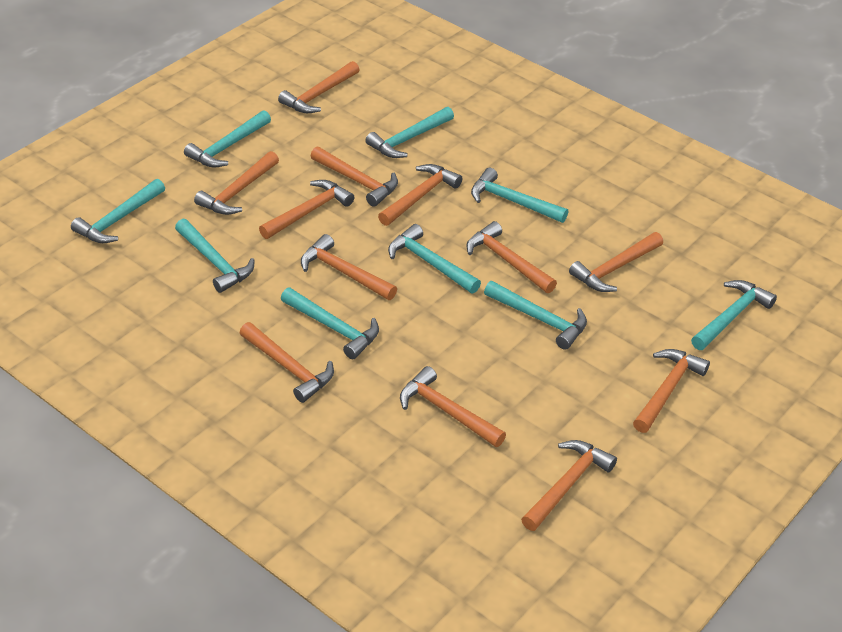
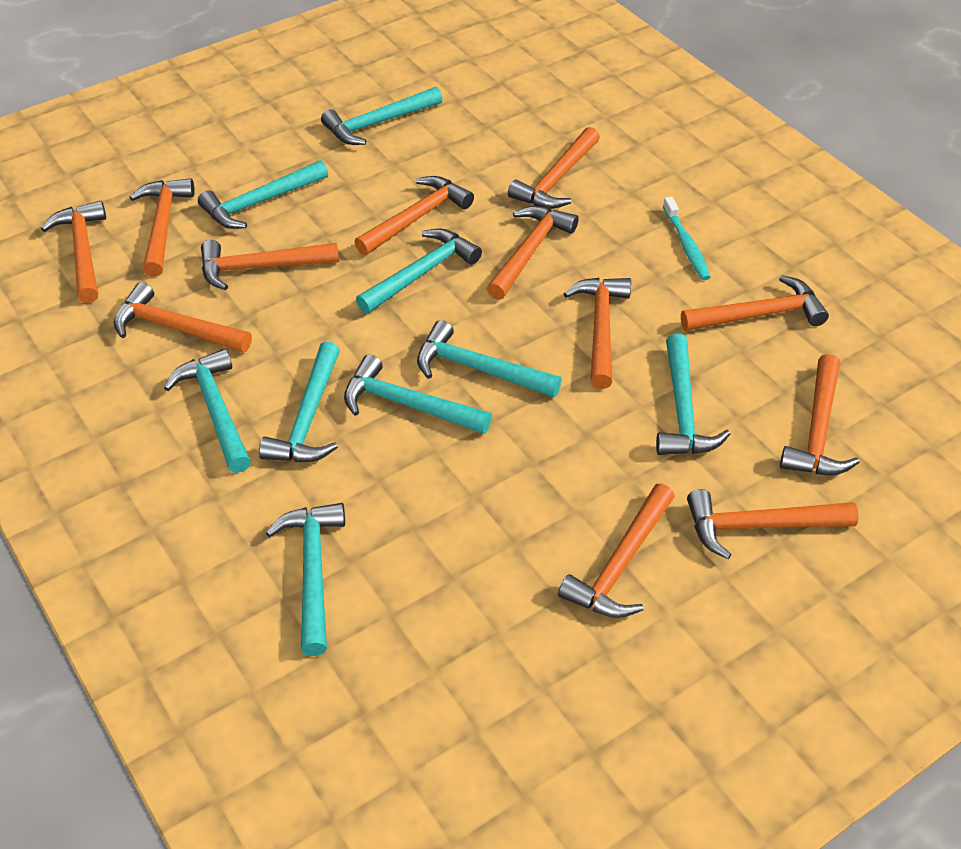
turquoise toothbrush: 0 -> 1

